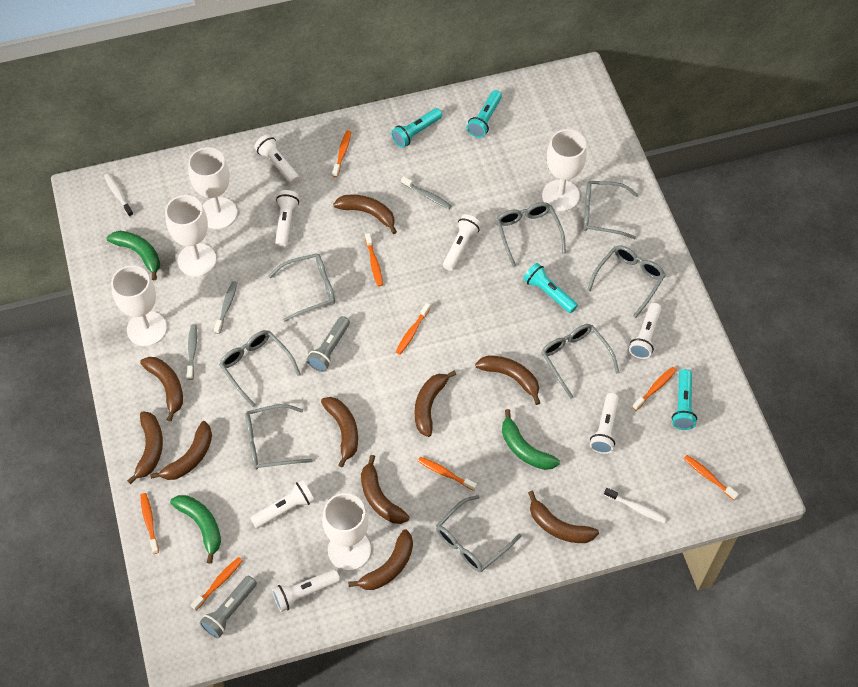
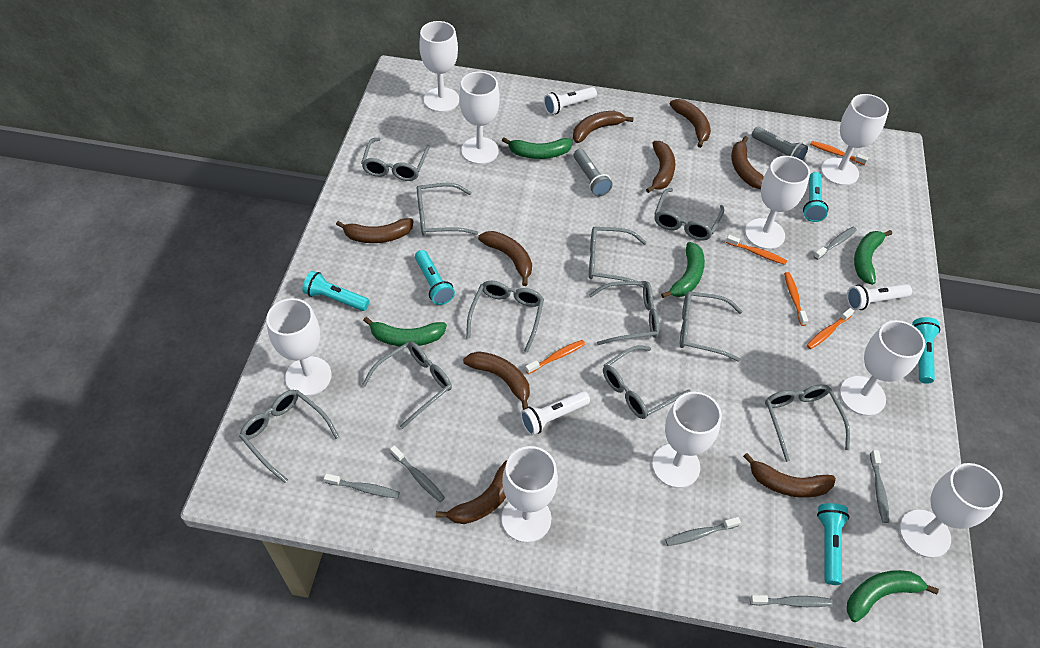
brown banana: 10 -> 9
green banana: 3 -> 5
grey glasses: 8 -> 11
grey toothbrush: 3 -> 6
orange toothbrush: 8 -> 5
turquoise flashlight: 4 -> 5
white flashlight: 7 -> 3
white goblet: 5 -> 9
white toothbrush: 2 -> 0

